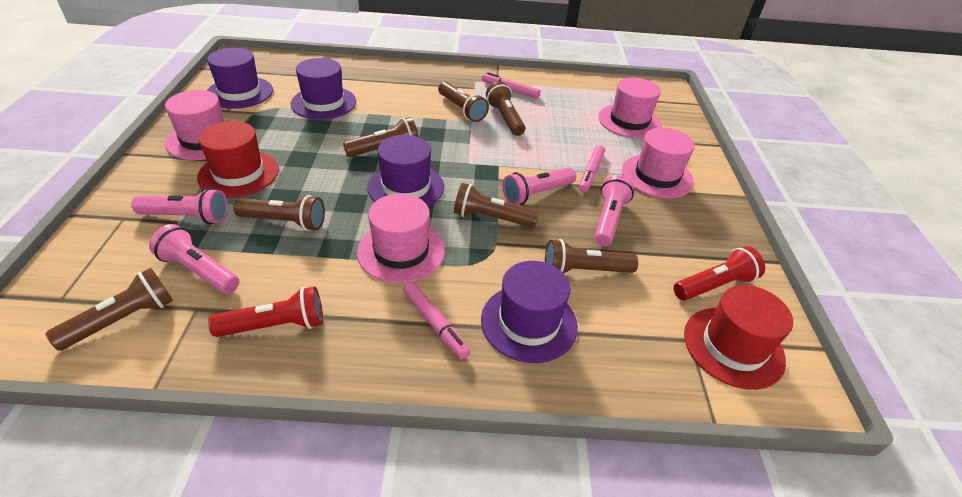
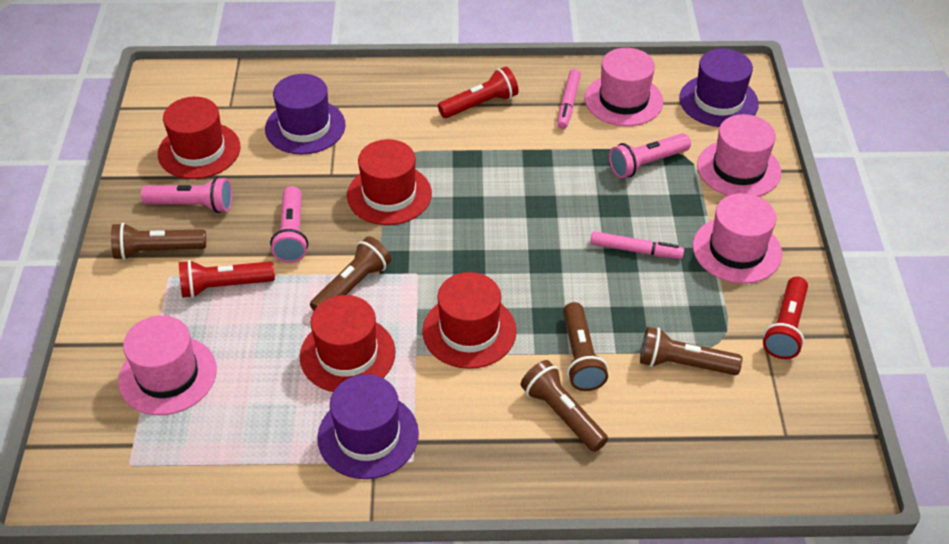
brown flashlight: 7 -> 5
pink flashlight: 4 -> 3
pink marker: 3 -> 2
purple hat: 4 -> 3
red flashlight: 2 -> 3
red hat: 2 -> 4

